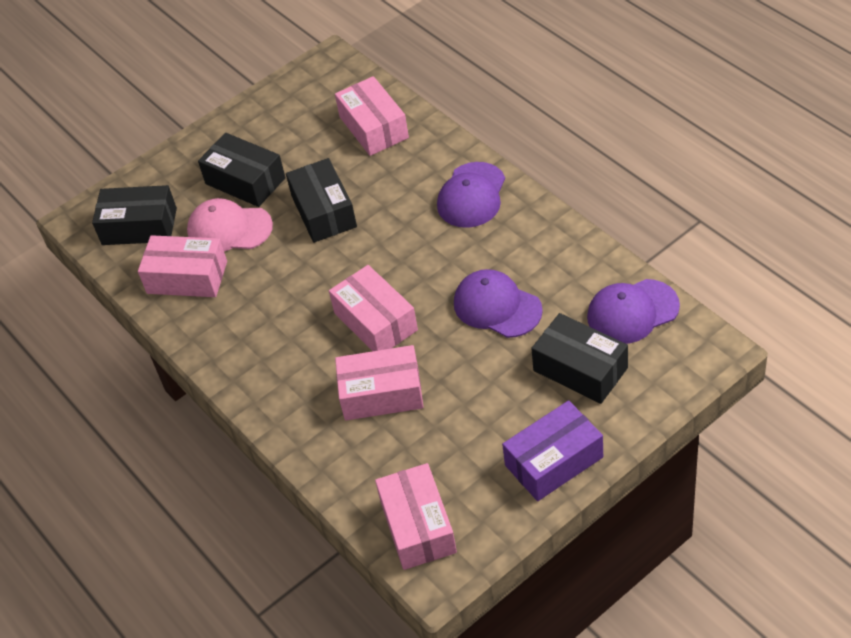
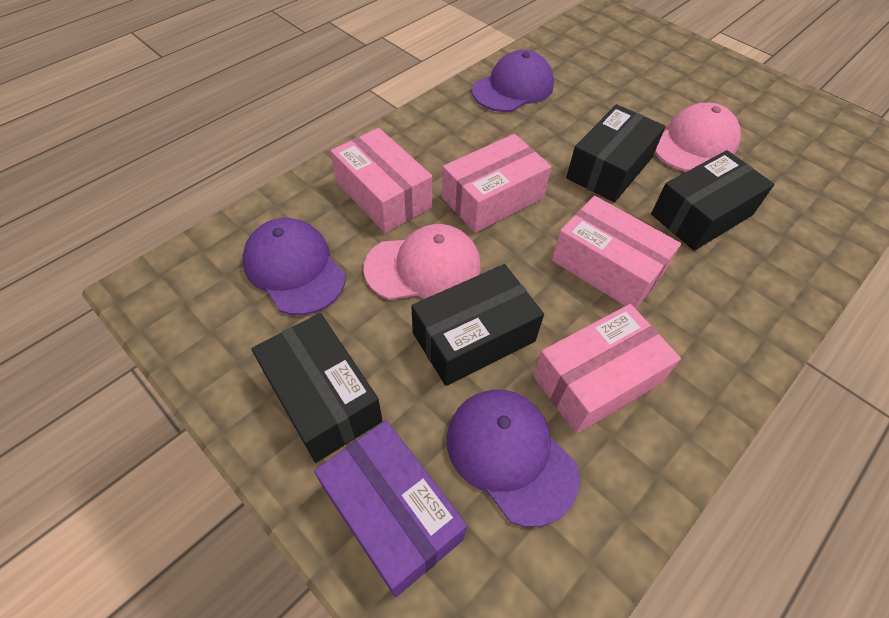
pink box: 5 -> 4
pink cap: 1 -> 2

